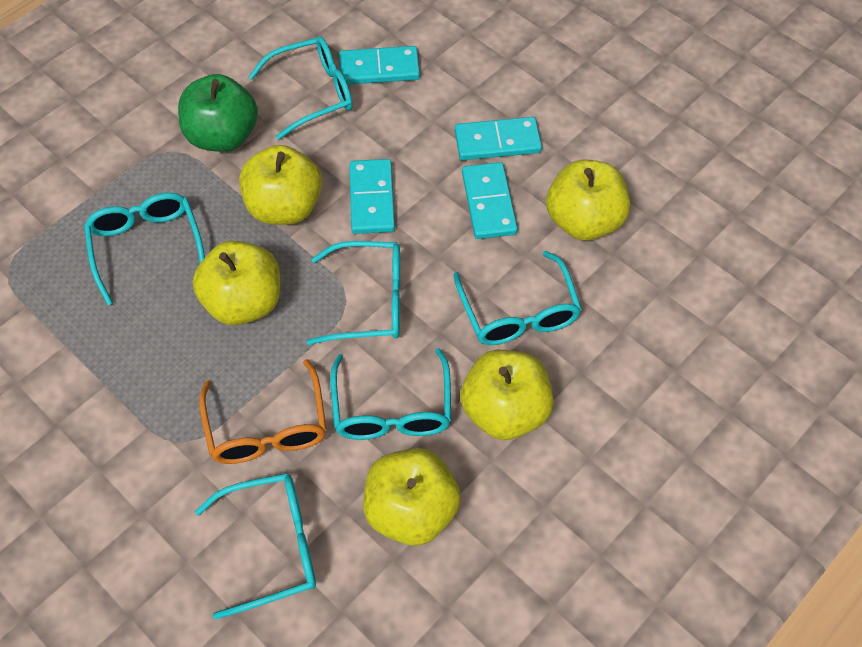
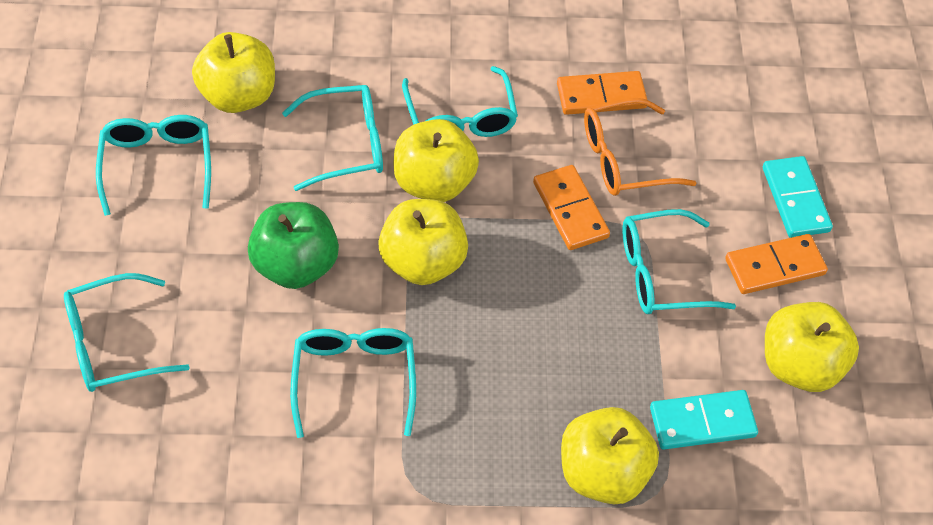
orange domino: 0 -> 3
turquoise domino: 4 -> 2

